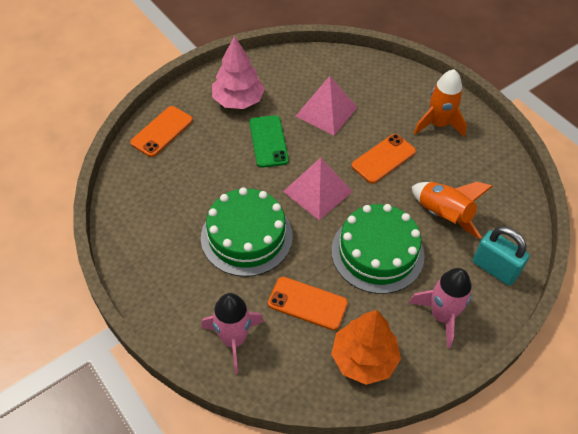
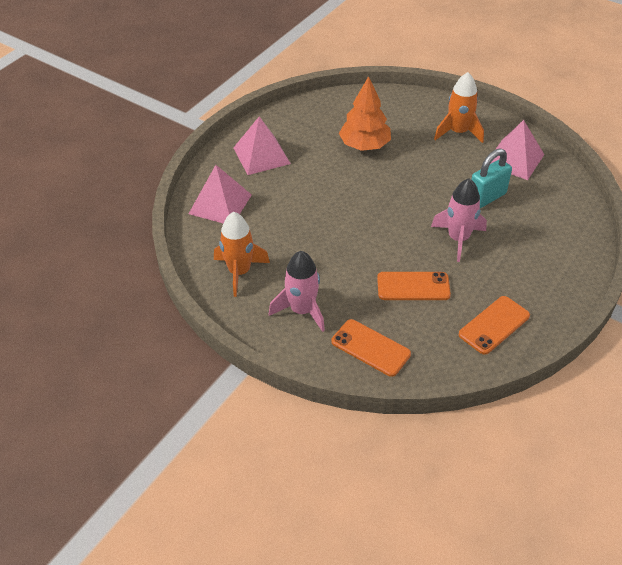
green cake: 2 -> 0
green phone: 1 -> 0
pink pyramid: 2 -> 3
pink tree: 1 -> 0

